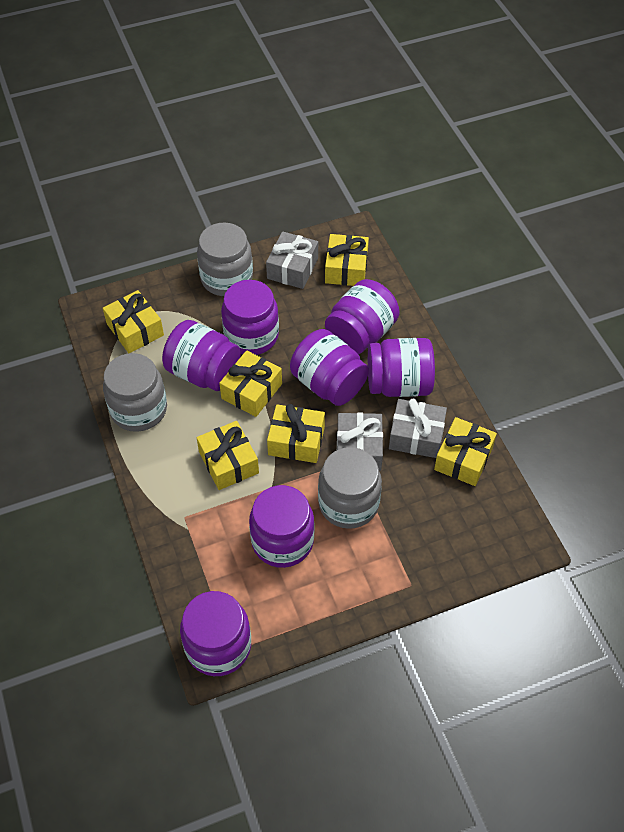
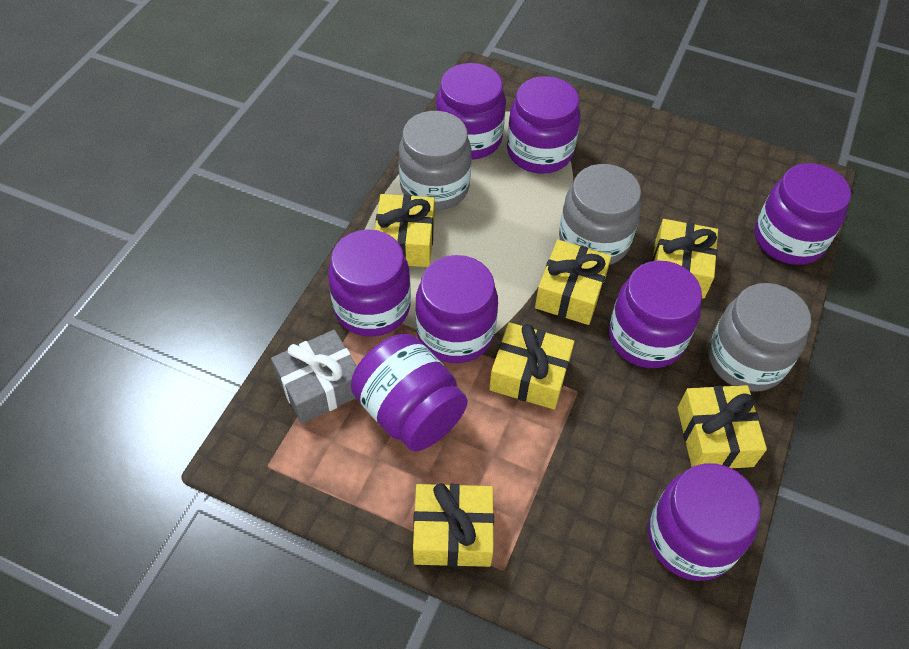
grey gift: 3 -> 1
purple jar: 7 -> 8

